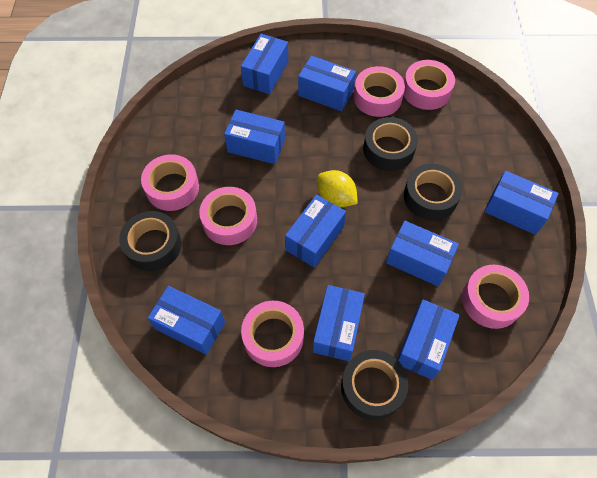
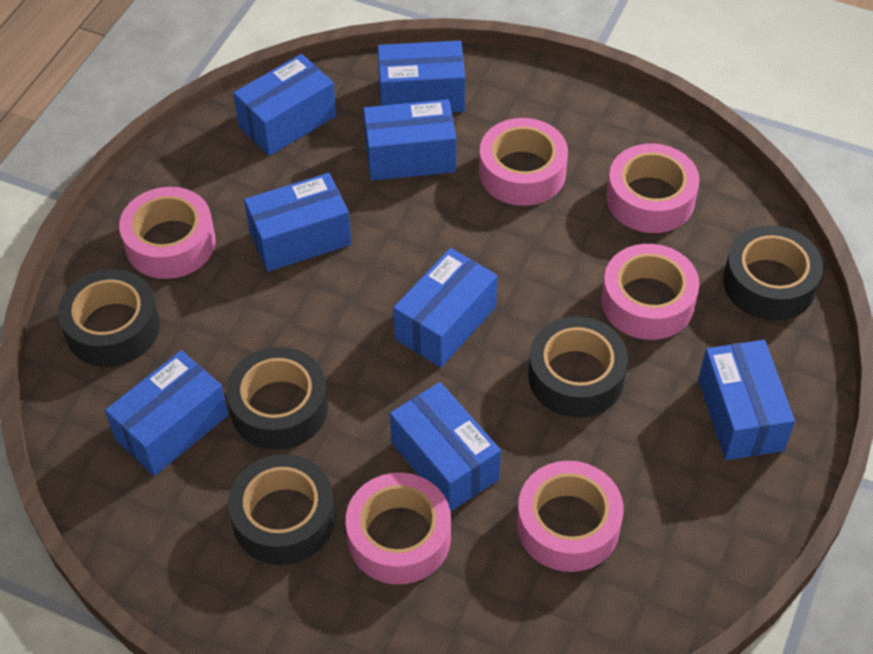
black tape: 4 -> 5
blue box: 9 -> 8
yellow lemon: 1 -> 0

